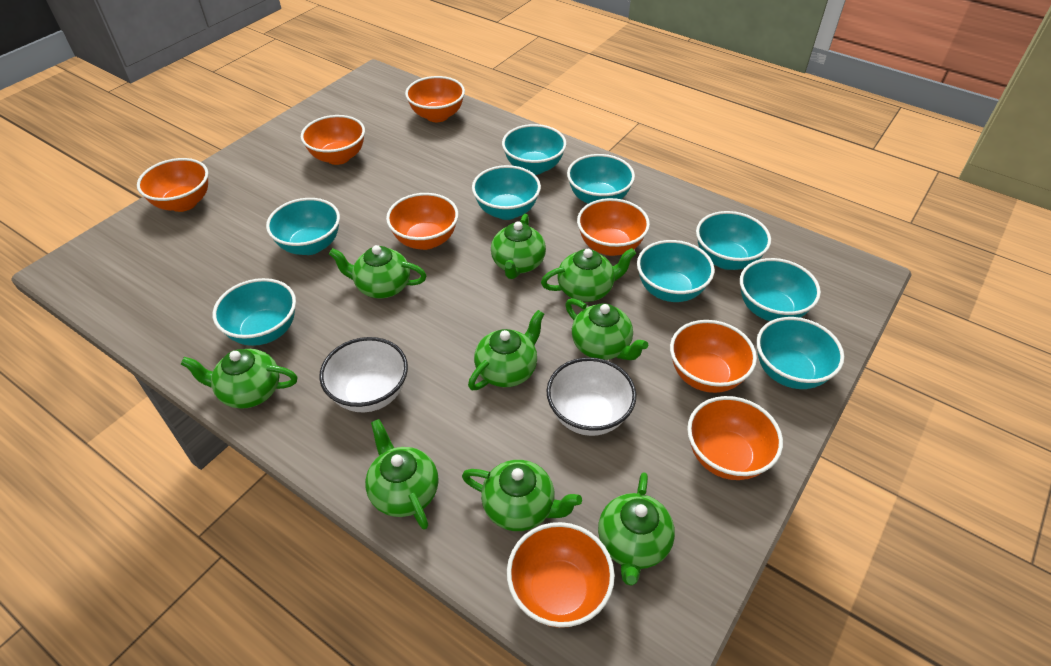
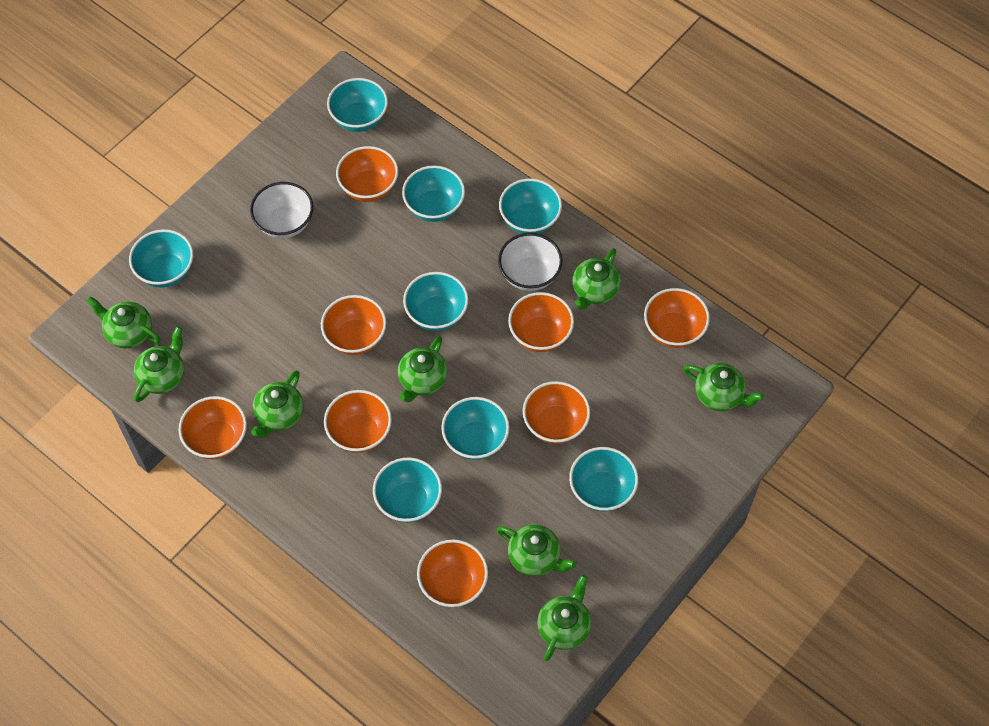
green teapot: 9 -> 8
turquoise bowl: 9 -> 8

